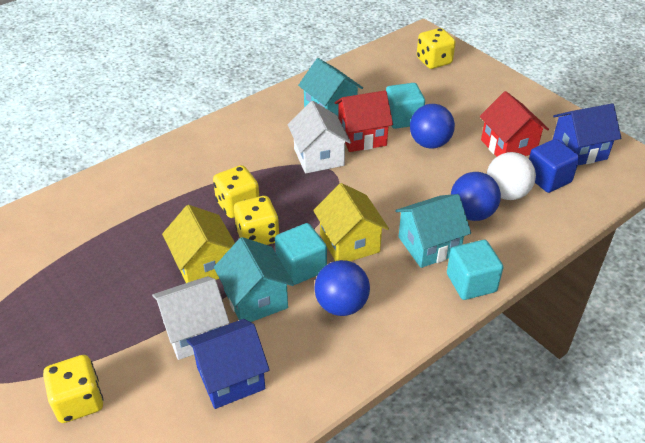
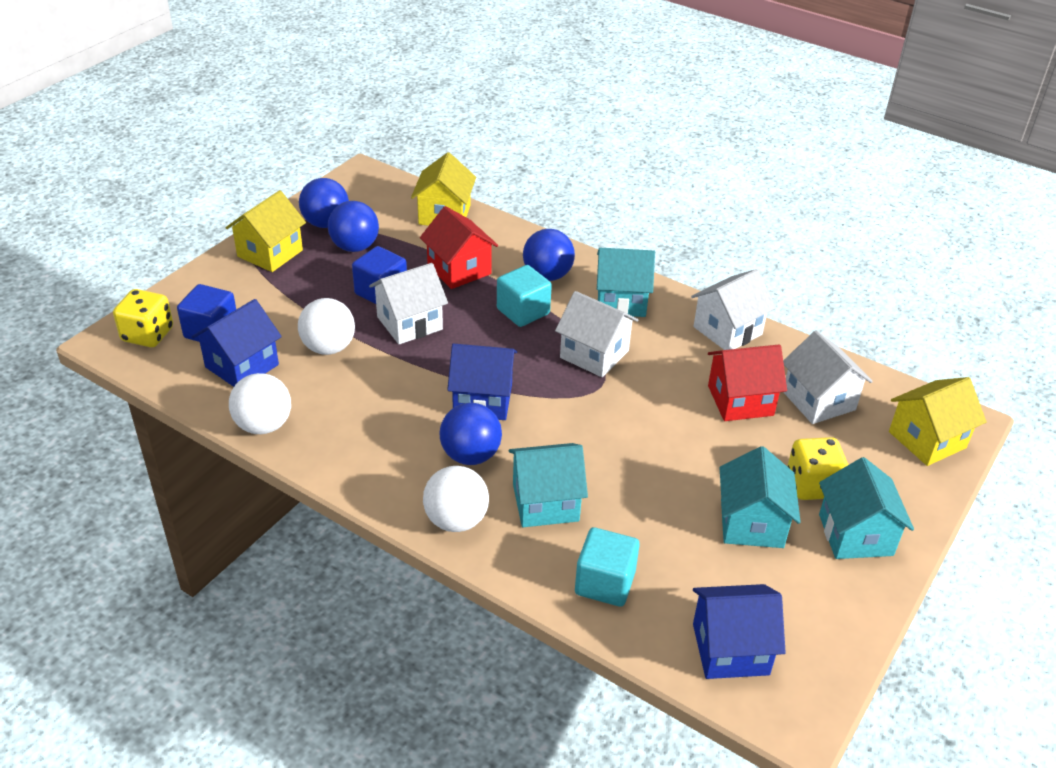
blue ball: 3 -> 4
blue cube: 1 -> 2
blue house: 2 -> 3
turquoise cube: 3 -> 2
turquoise house: 3 -> 4
white ball: 1 -> 3
white house: 2 -> 4
yellow dice: 4 -> 2
yellow house: 2 -> 3

